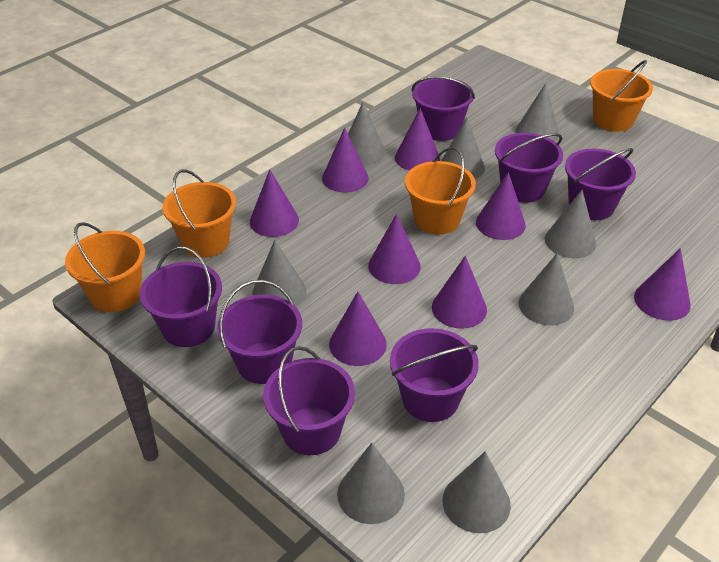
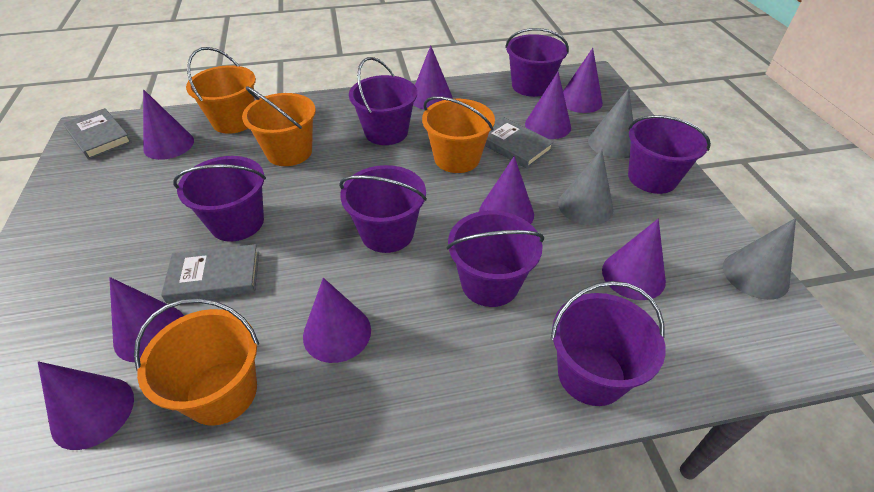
grey book: 0 -> 3
grey cone: 8 -> 3
purple cone: 8 -> 9

